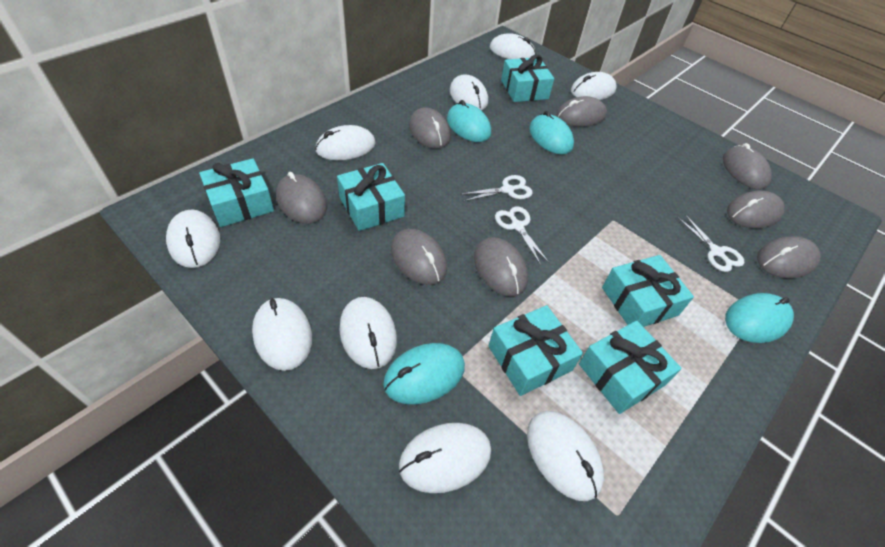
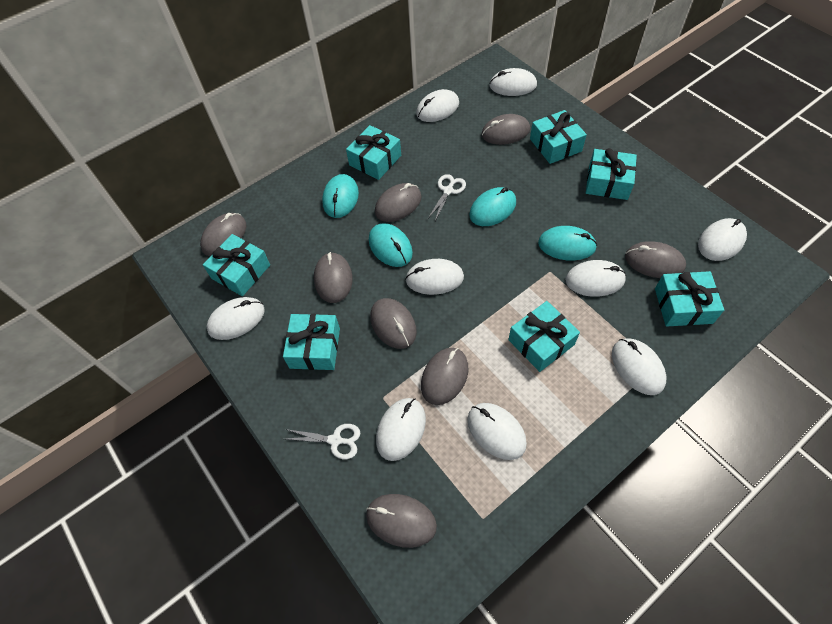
turquoise gift: 6 -> 7
white scissors: 3 -> 2

